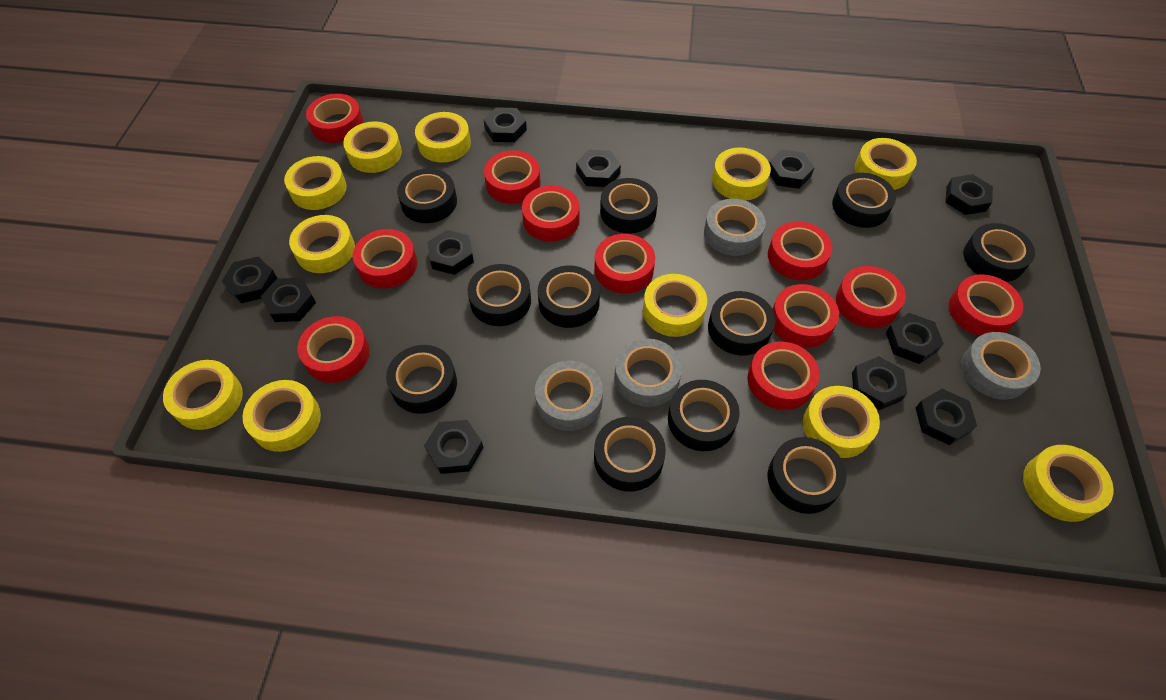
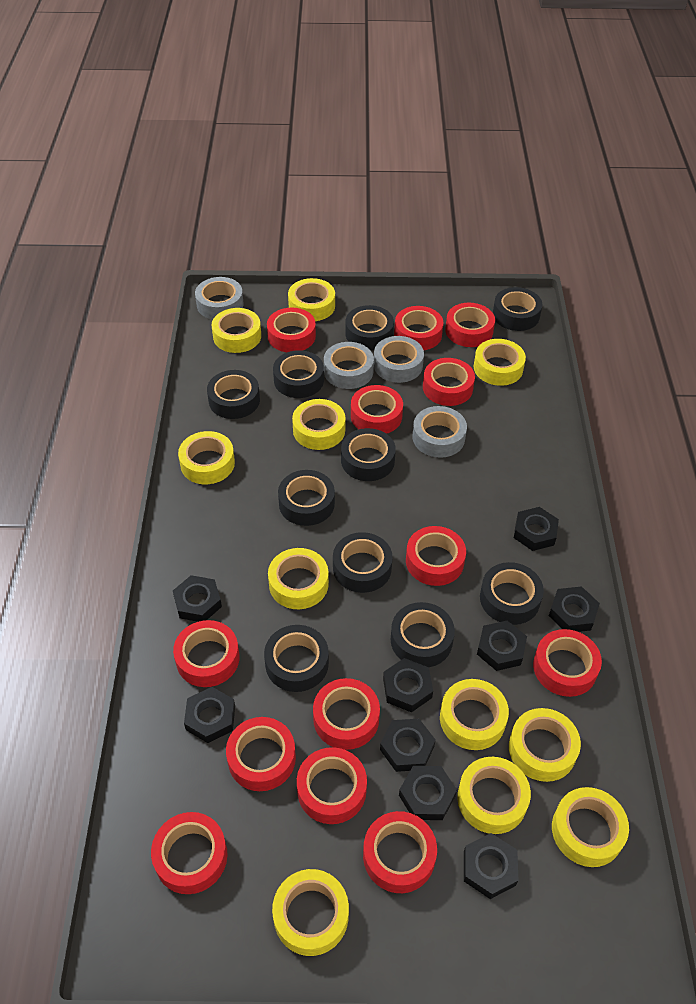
black nut: 11 -> 9
black tape: 11 -> 10
red tape: 11 -> 13

